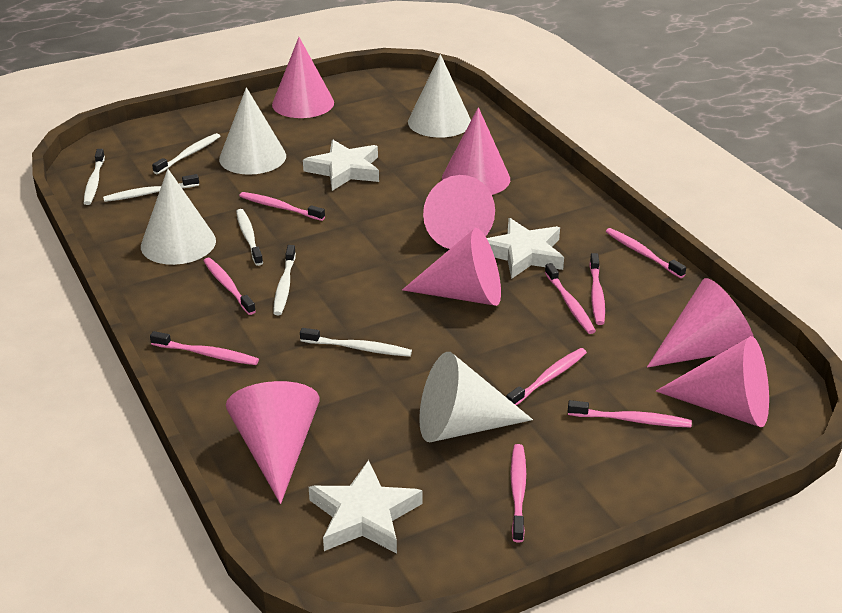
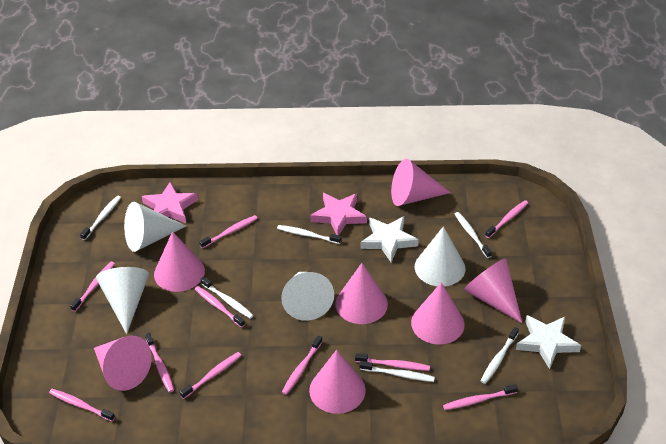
pink star: 0 -> 2
pink toothbrush: 9 -> 10
white star: 3 -> 2

